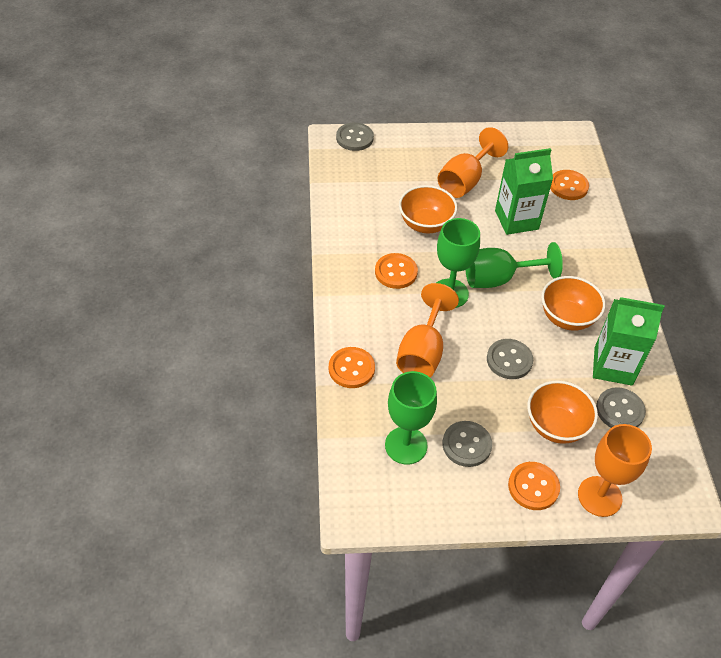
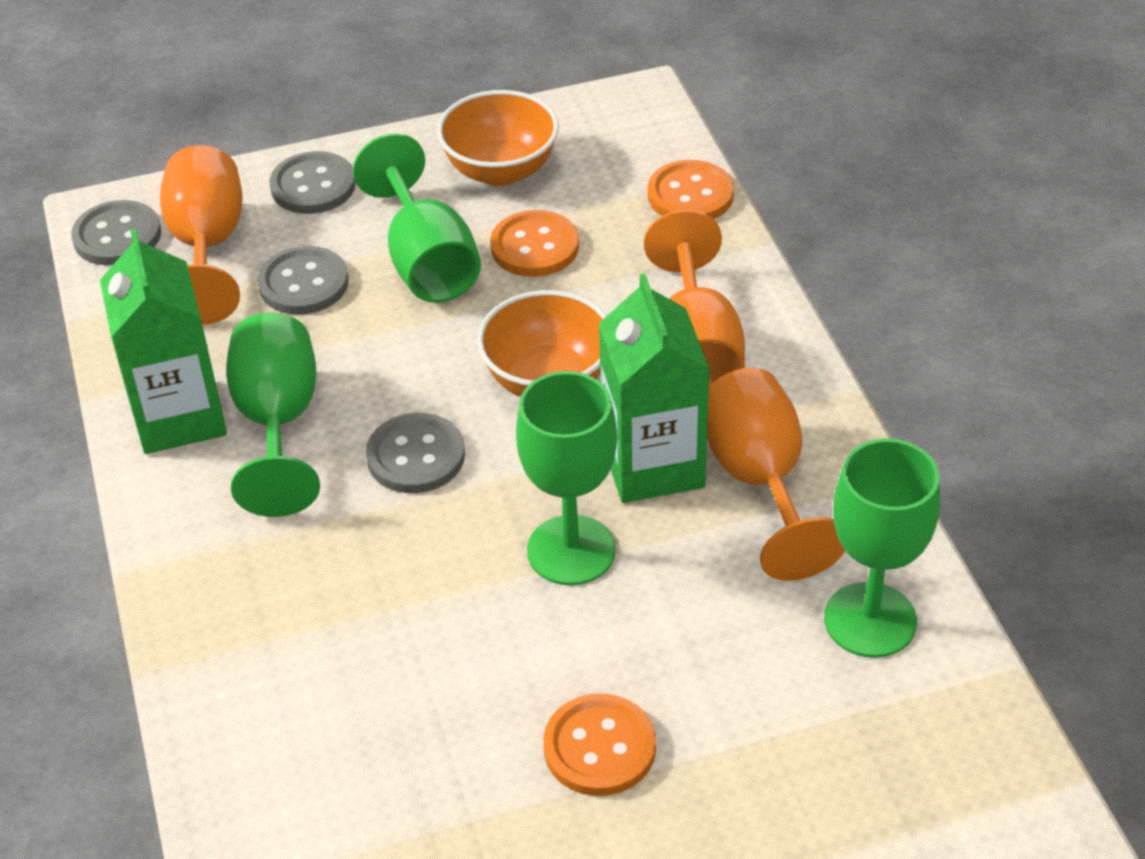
green goblet: 3 -> 4
orange bowl: 3 -> 2
orange button: 4 -> 3

